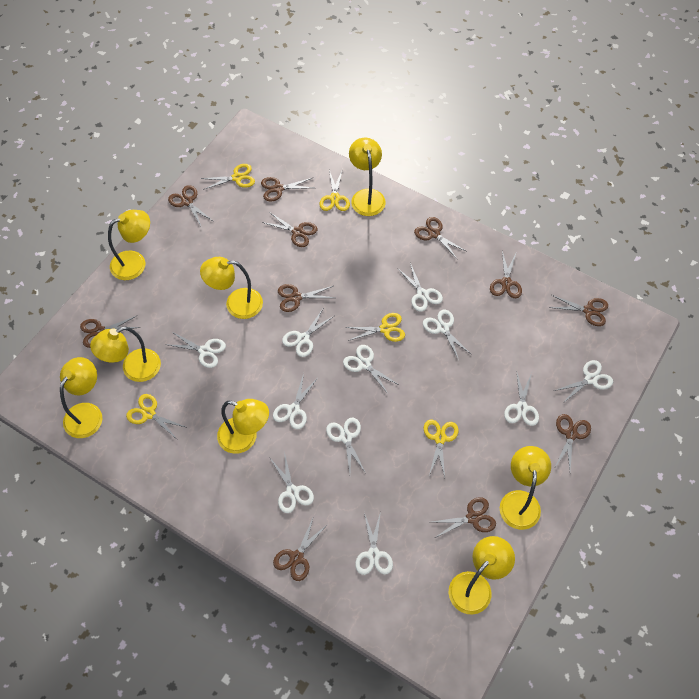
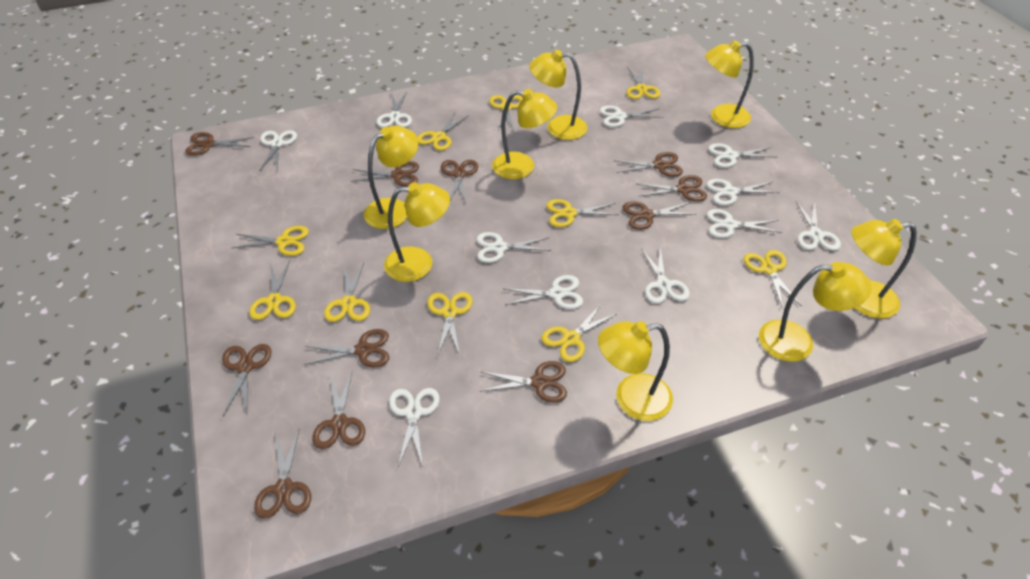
yellow scissors: 5 -> 10

